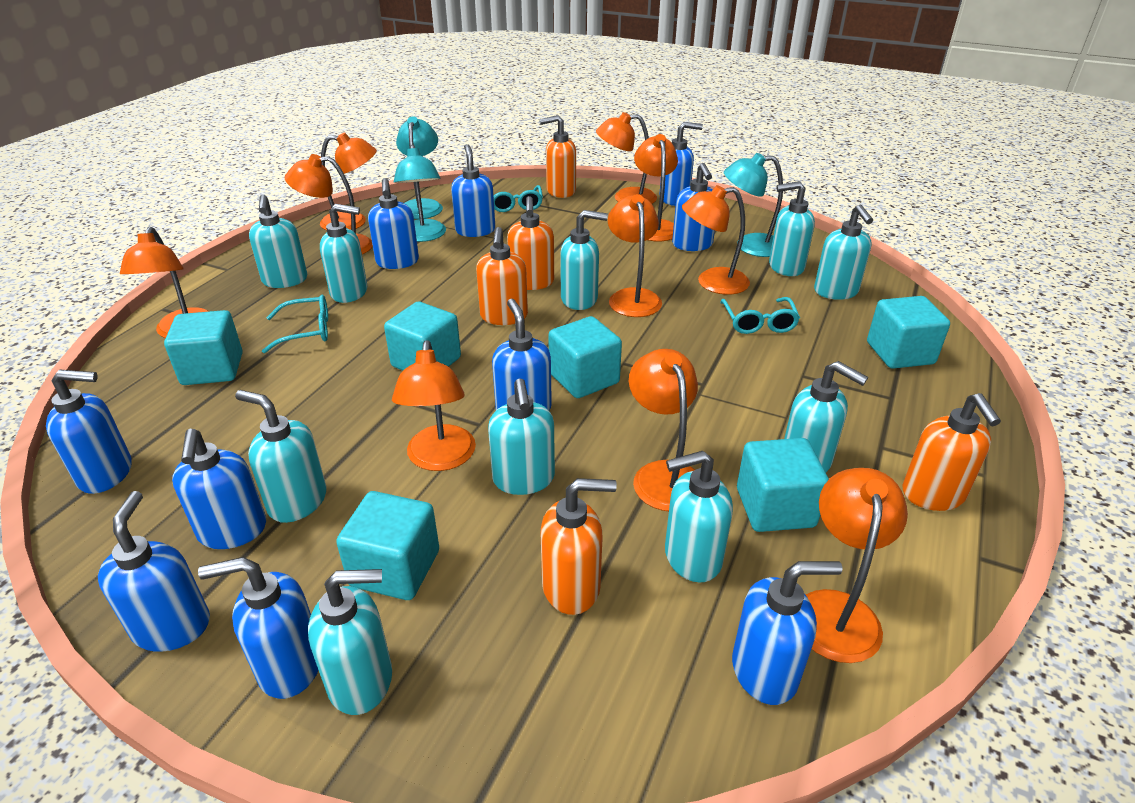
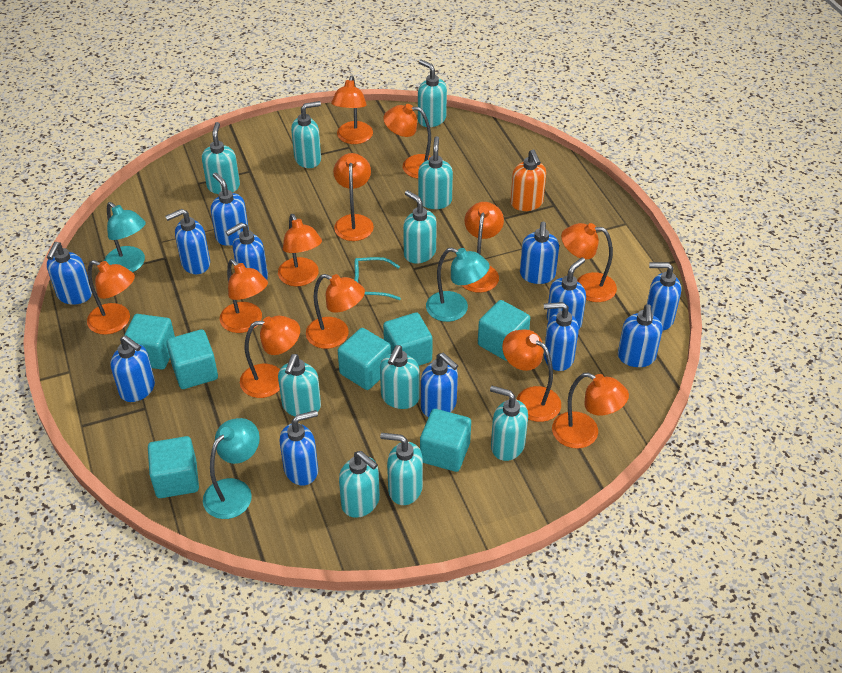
blue soap dispenser: 10 -> 12
orange lamp: 10 -> 12
orange soap dispenser: 5 -> 1
turquoise cube: 6 -> 7
turquoise glasses: 3 -> 1

